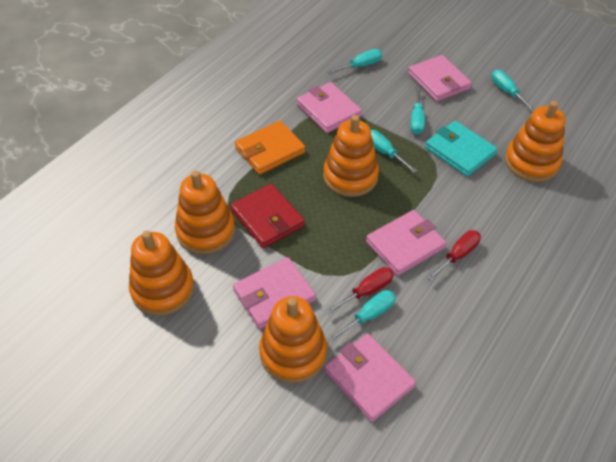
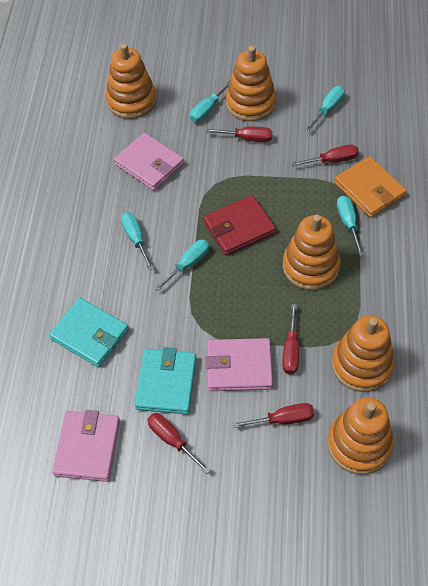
pink wallet: 5 -> 3
red screwdriver: 2 -> 5
turquoise wallet: 1 -> 2

